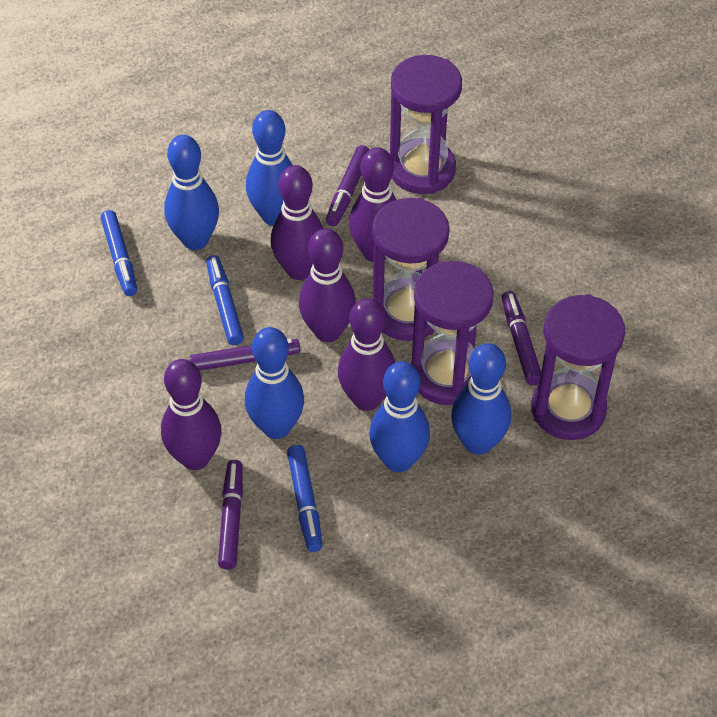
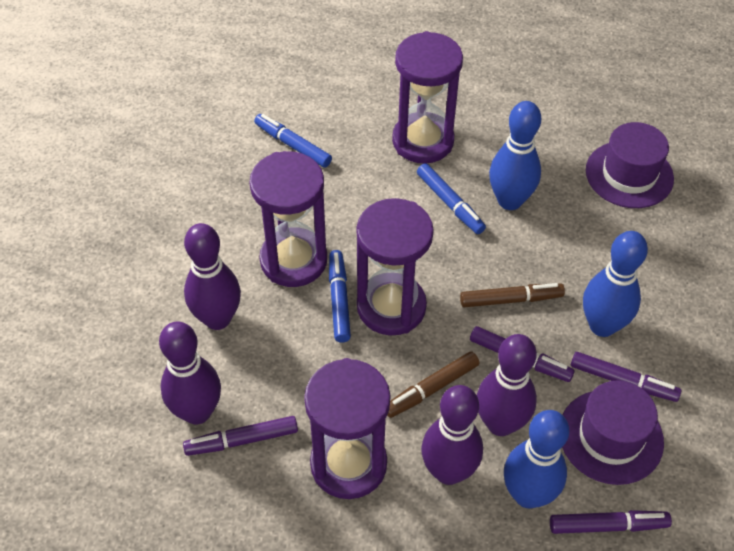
blue bowling pin: 5 -> 3
brown marker: 0 -> 2
purple bowling pin: 5 -> 4
purple hat: 0 -> 2

